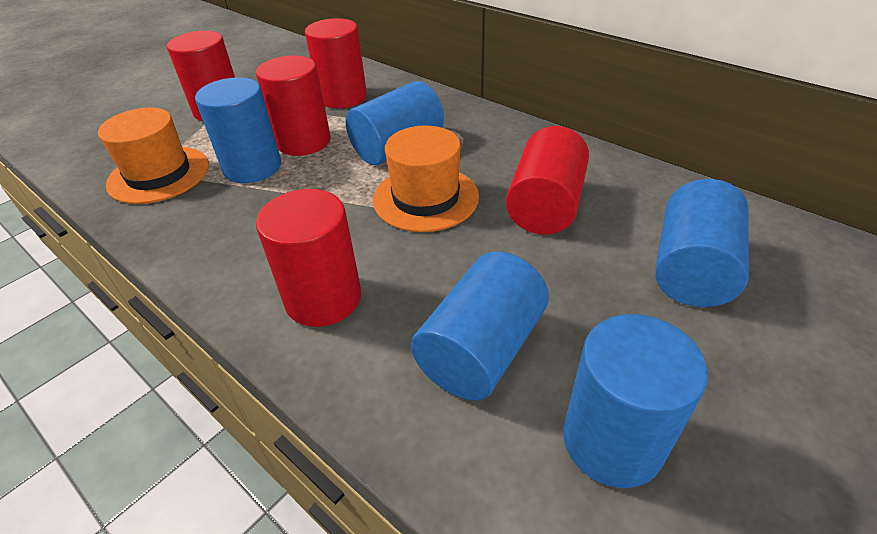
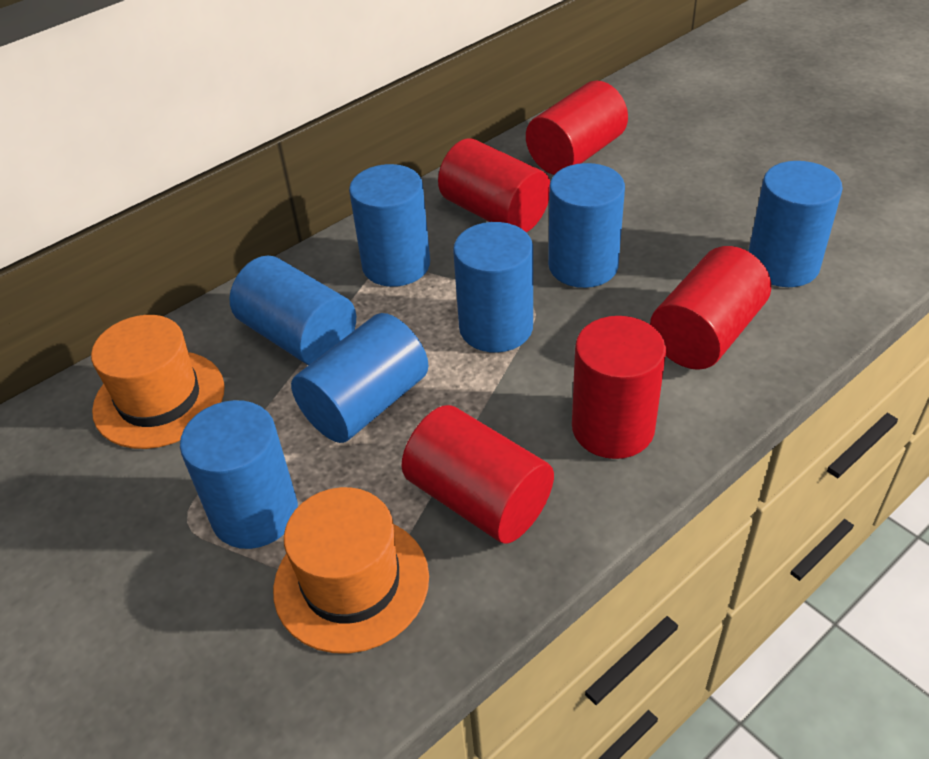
blue cylinder: 5 -> 7

